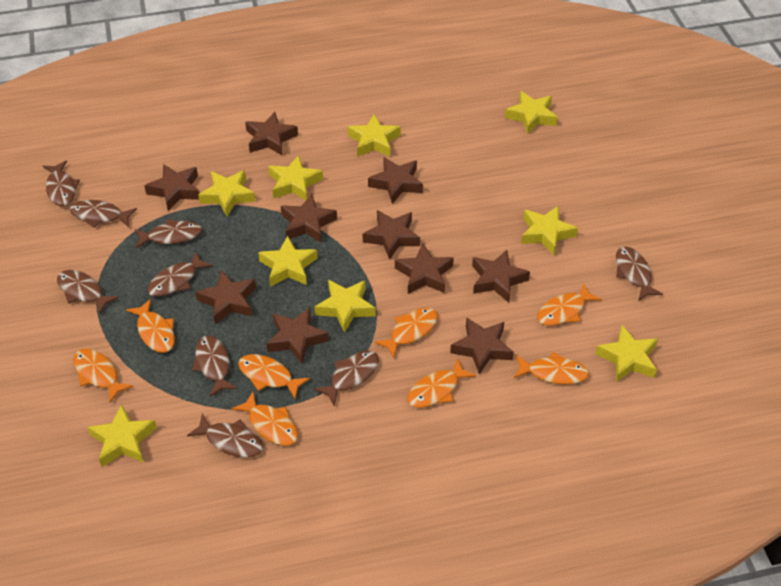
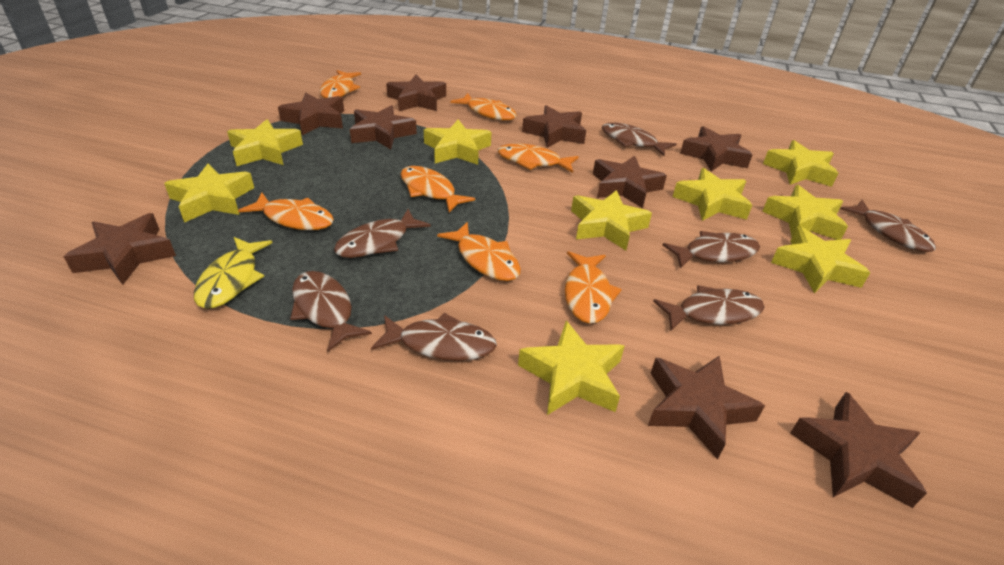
brown fish: 9 -> 7
brown star: 10 -> 9
orange fish: 8 -> 7
yellow fish: 0 -> 1

